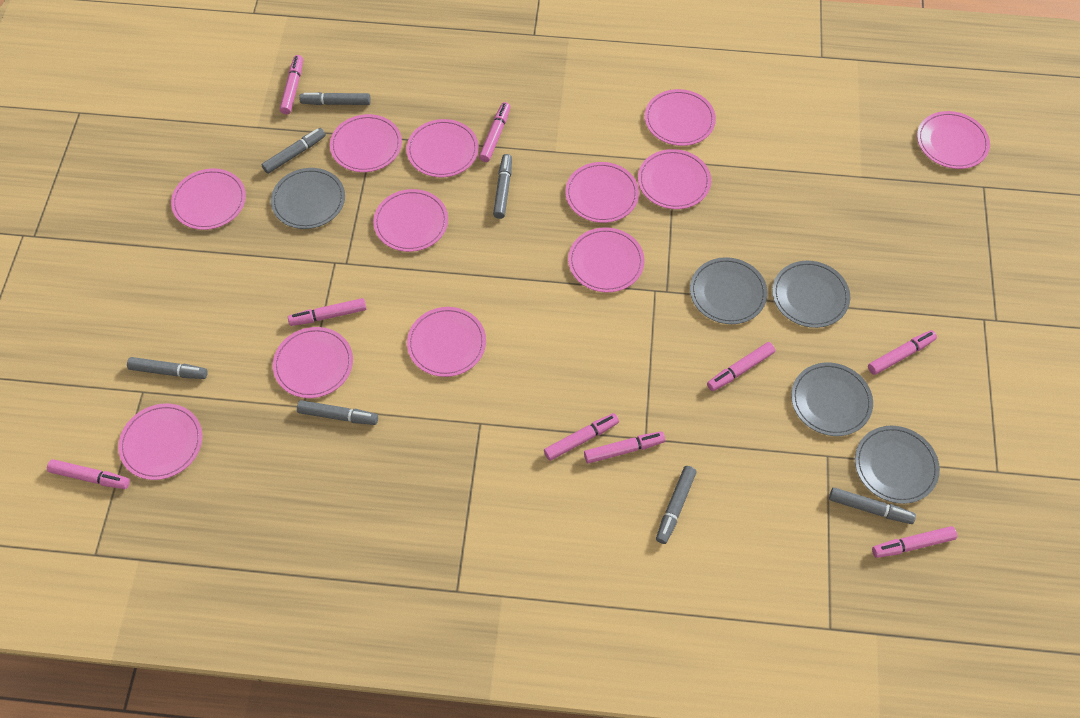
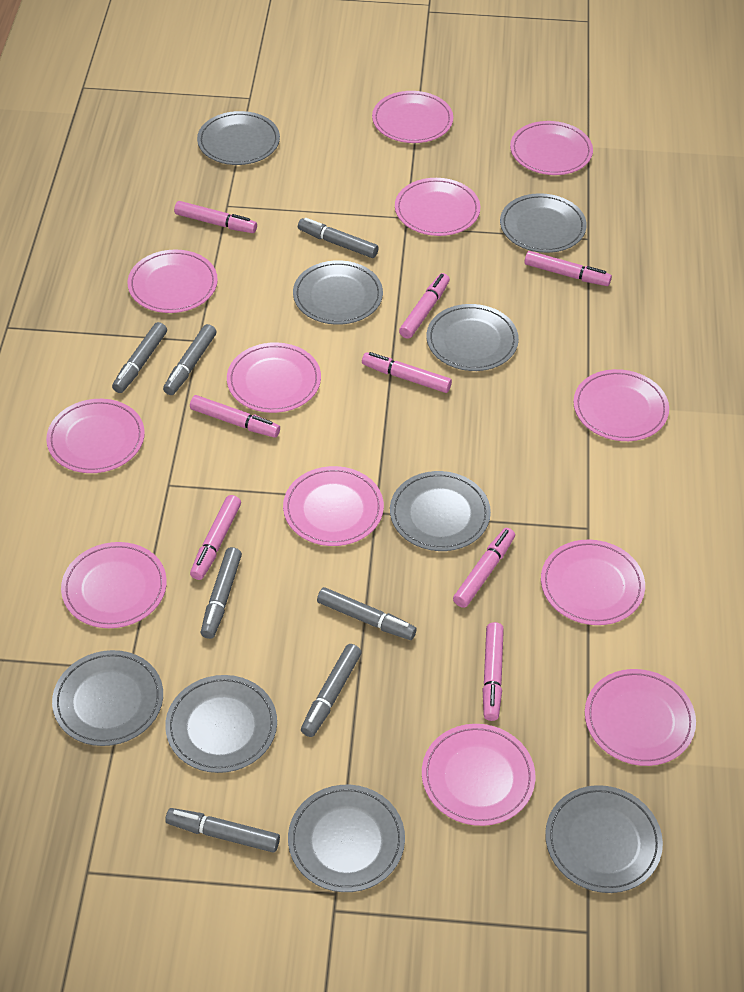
grey plate: 5 -> 9
pink marker: 9 -> 8

